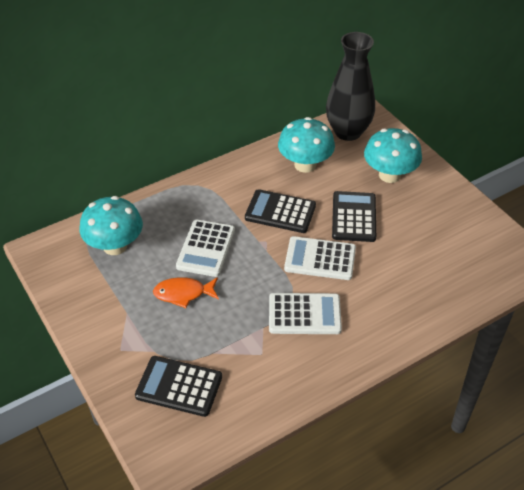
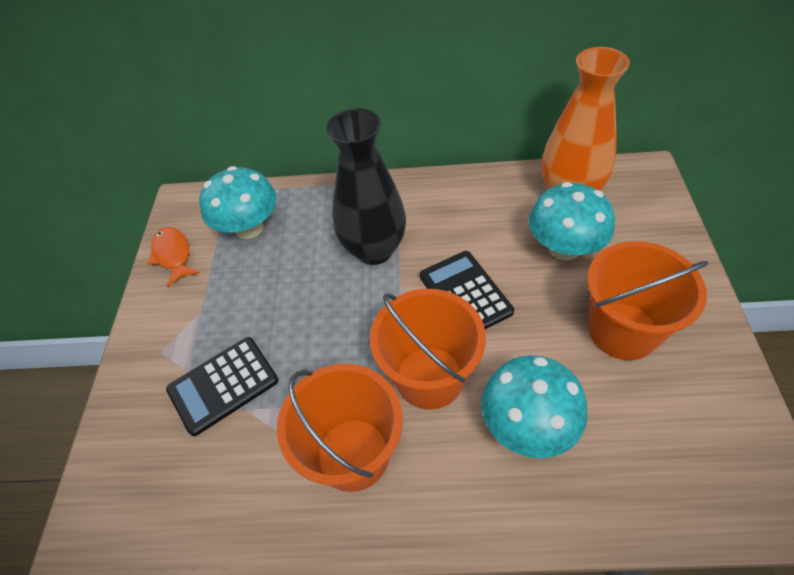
black calculator: 3 -> 2
orange bucket: 0 -> 3
orange vase: 0 -> 1
white calculator: 3 -> 0

